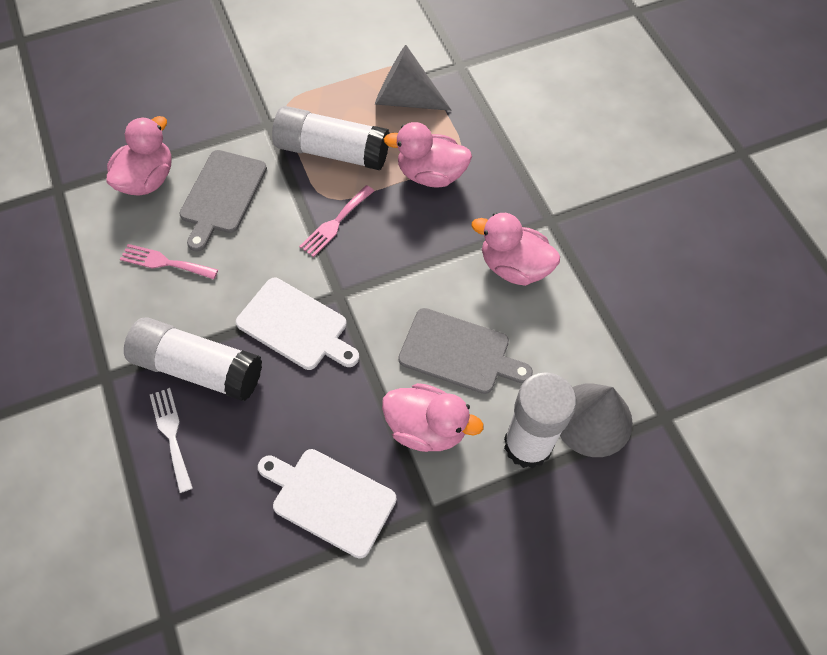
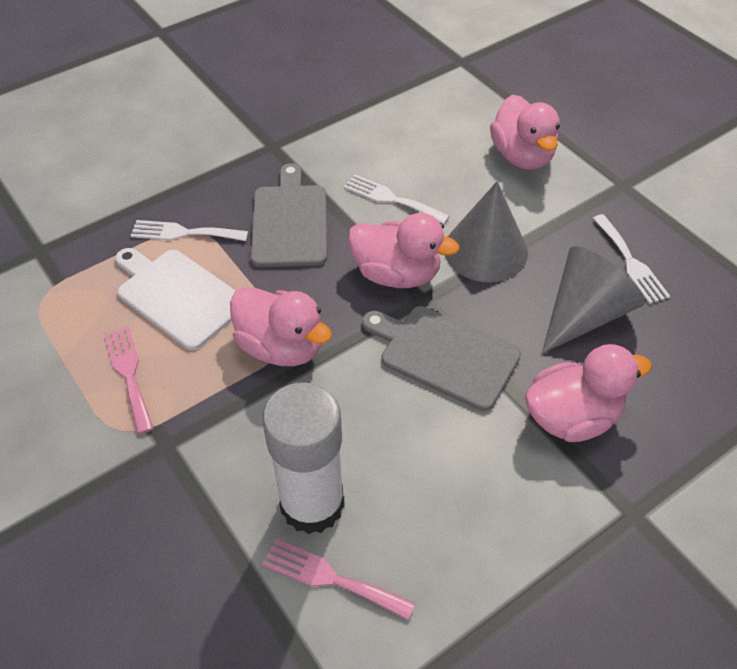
white cutting board: 2 -> 1
white fork: 1 -> 3
white glue stick: 3 -> 1

